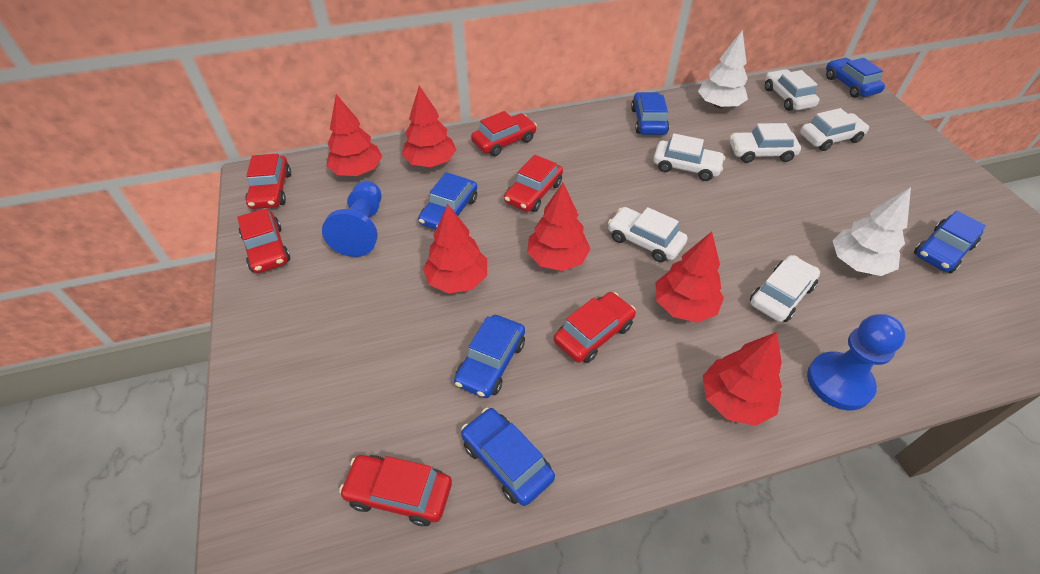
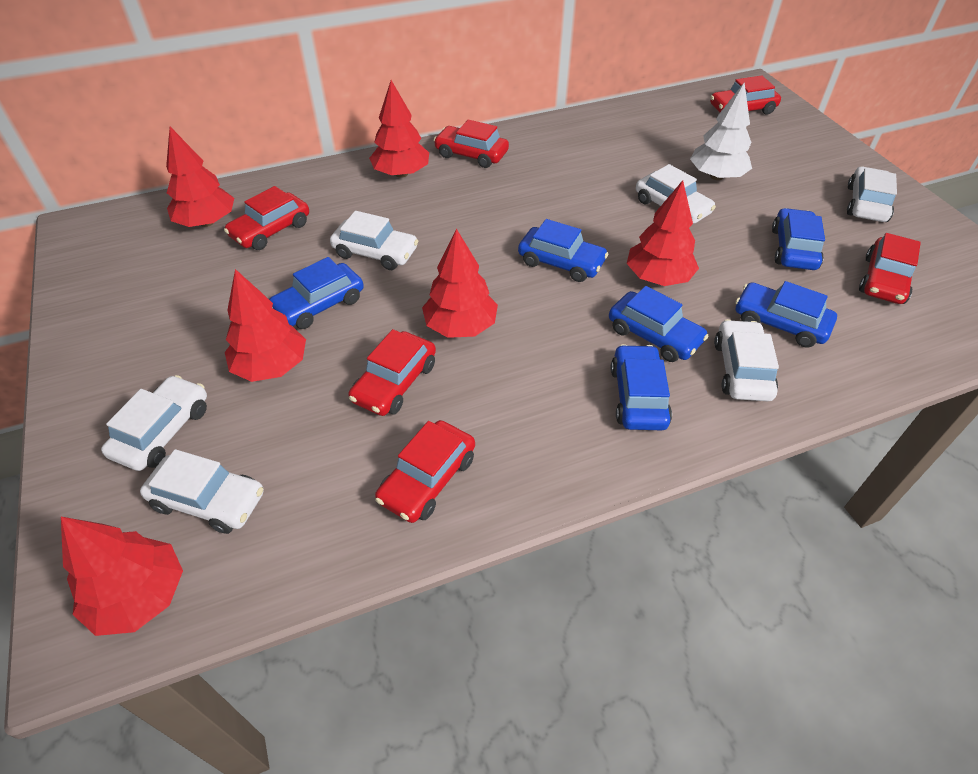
blue pawn: 2 -> 0
white tree: 2 -> 1

